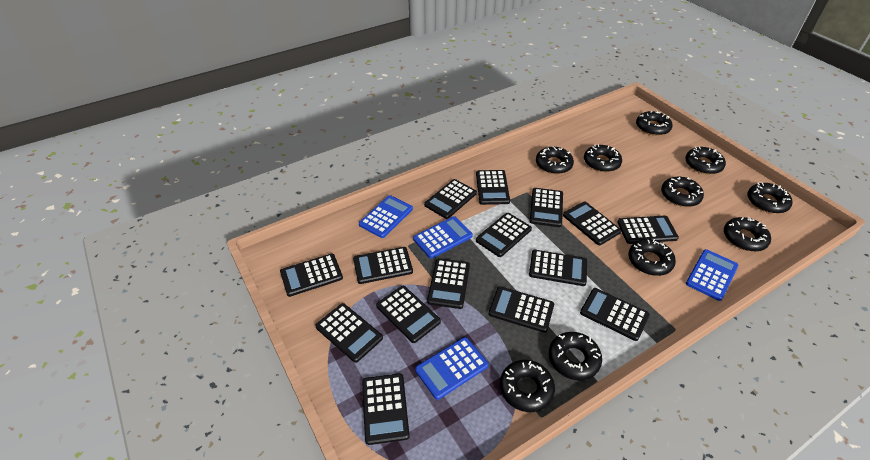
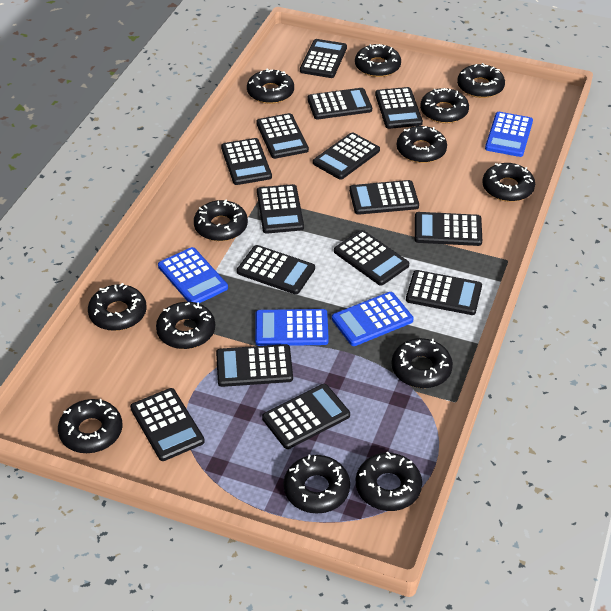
black donut: 10 -> 13

